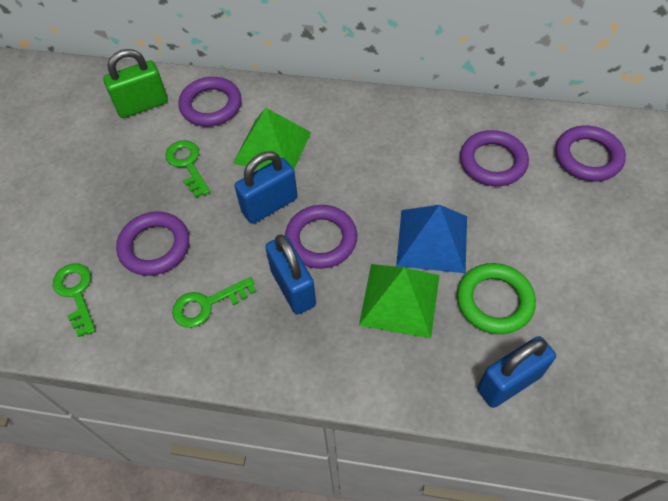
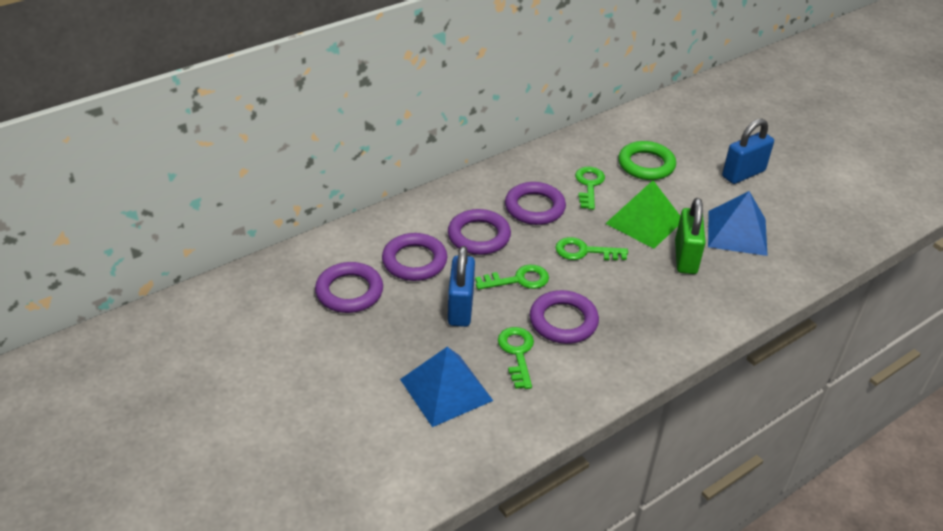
blue padlock: 3 -> 2
blue pyramid: 1 -> 2
green key: 3 -> 4
green pyramid: 2 -> 1

